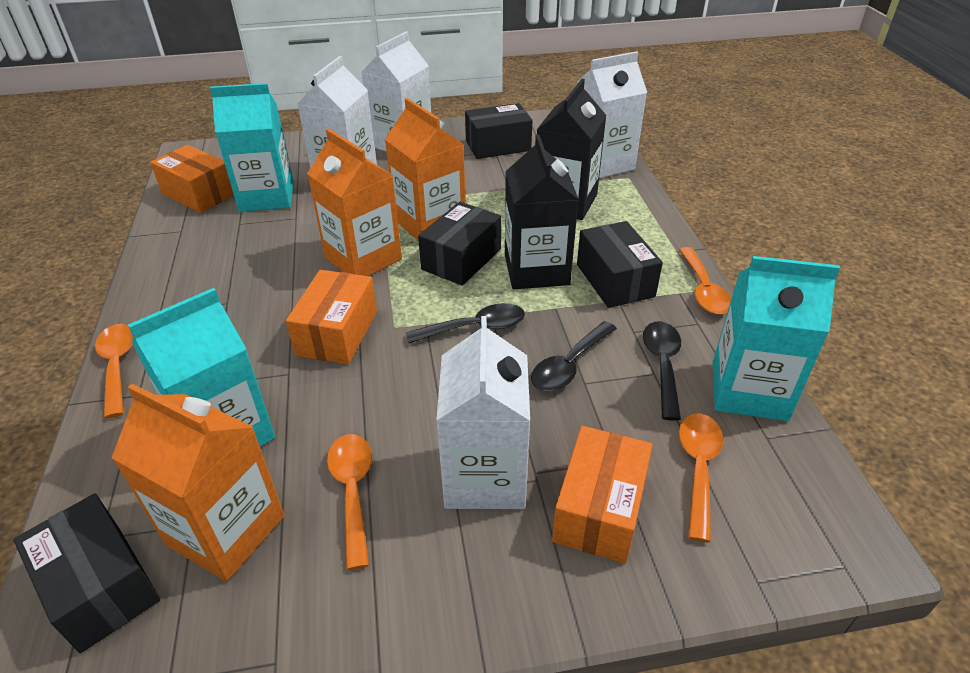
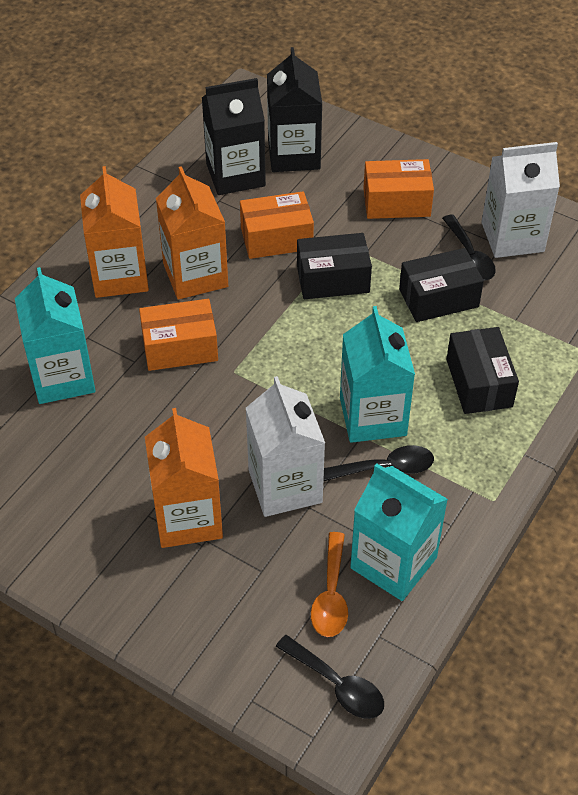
black box: 4 -> 3
orange spoon: 4 -> 1
white carton: 4 -> 2

